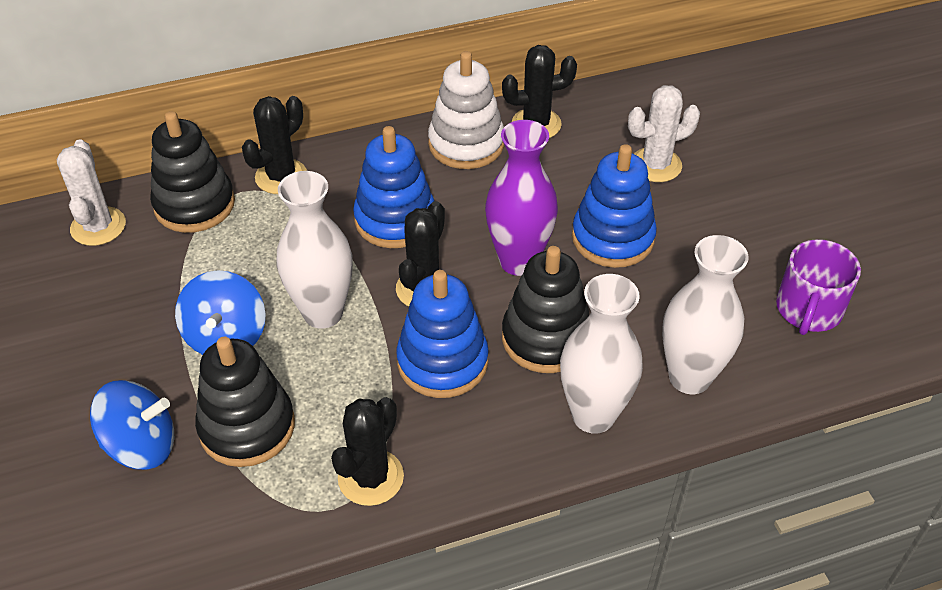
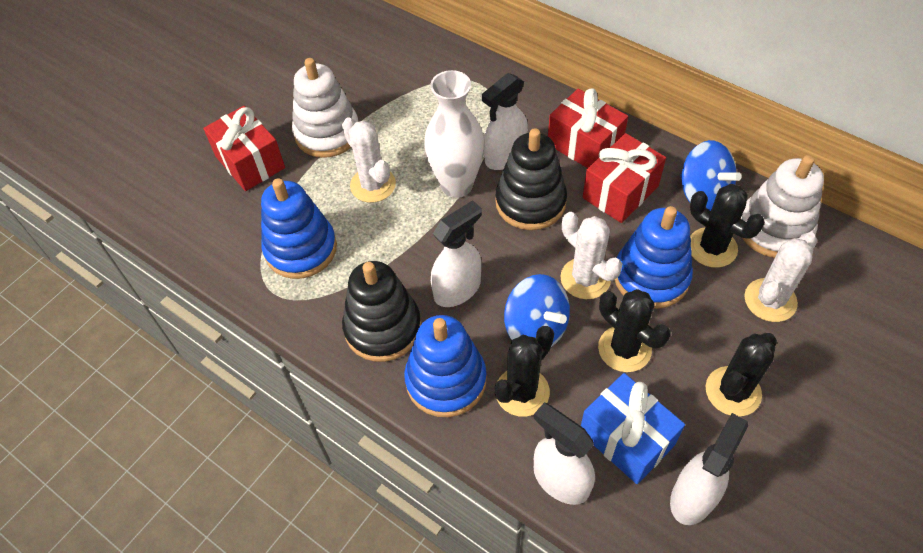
black stacking toy: 3 -> 2
blue gift: 0 -> 1
purple mug: 1 -> 0
purple vase: 1 -> 0
red gift: 0 -> 3
white cactus: 2 -> 3
white spray bottle: 0 -> 4
white stacking toy: 1 -> 2
white vase: 3 -> 1

